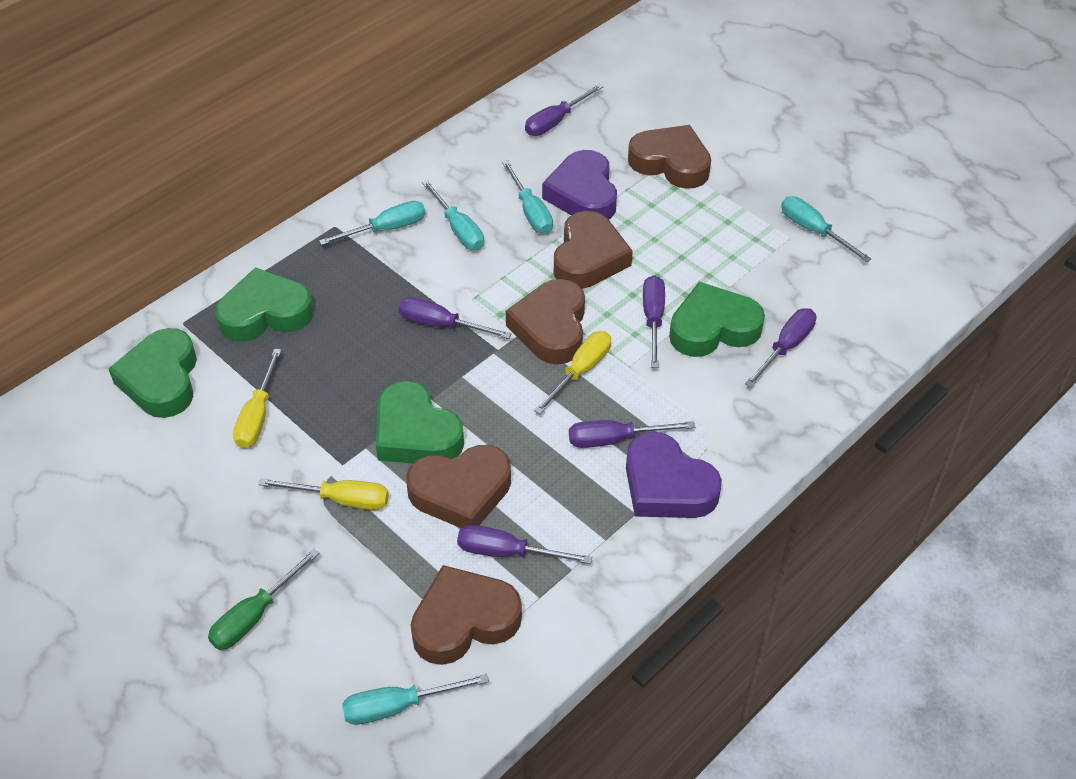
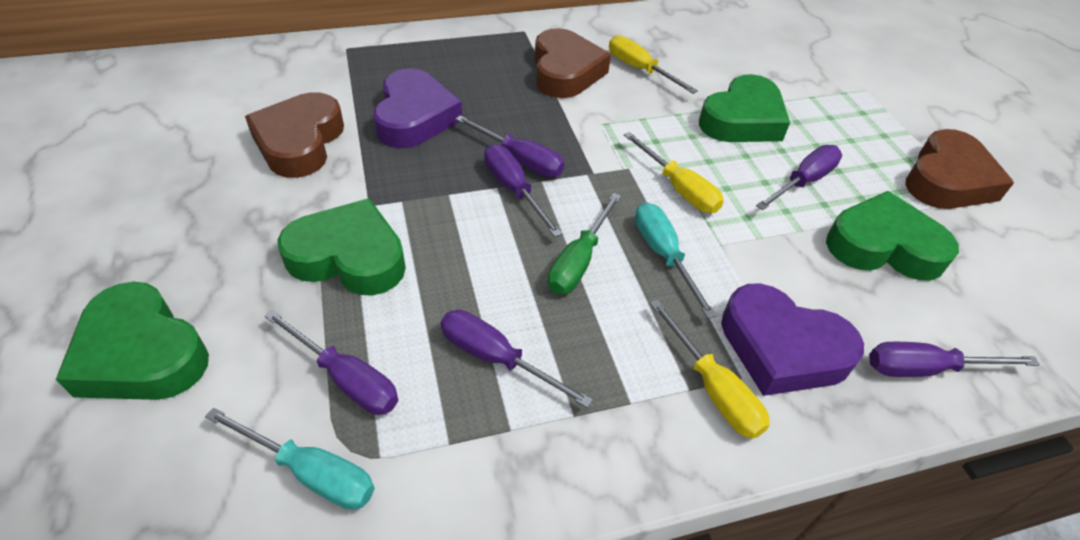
brown heart: 5 -> 3
turquoise screwdriver: 5 -> 2

